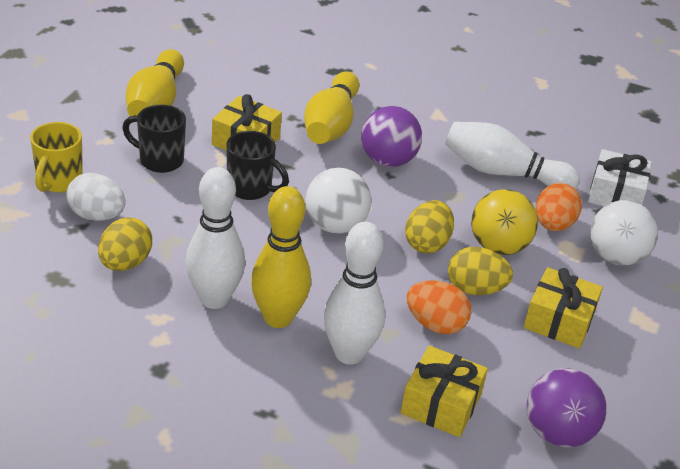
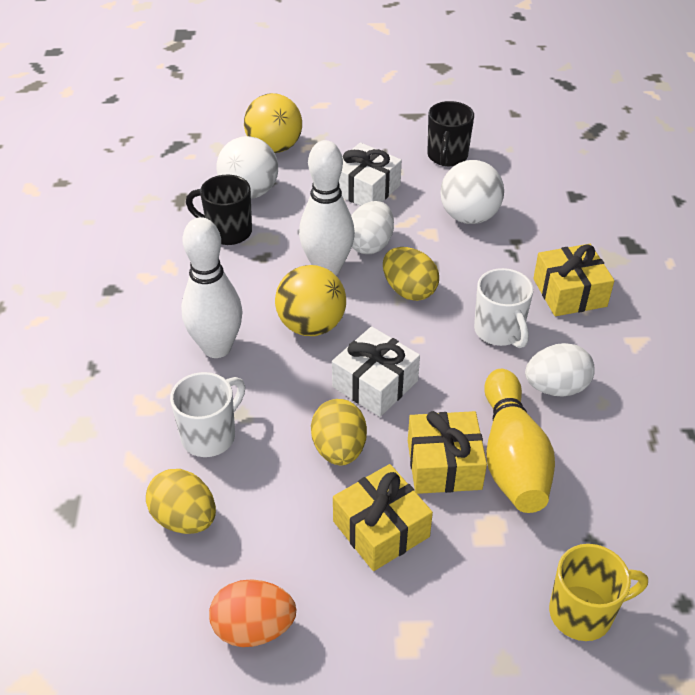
orange egg: 2 -> 1
purple ball: 2 -> 0
white bowling pin: 3 -> 2
white egg: 1 -> 2
white gift: 1 -> 2
white mug: 0 -> 2
yellow ball: 1 -> 2
yellow bowling pin: 3 -> 1

